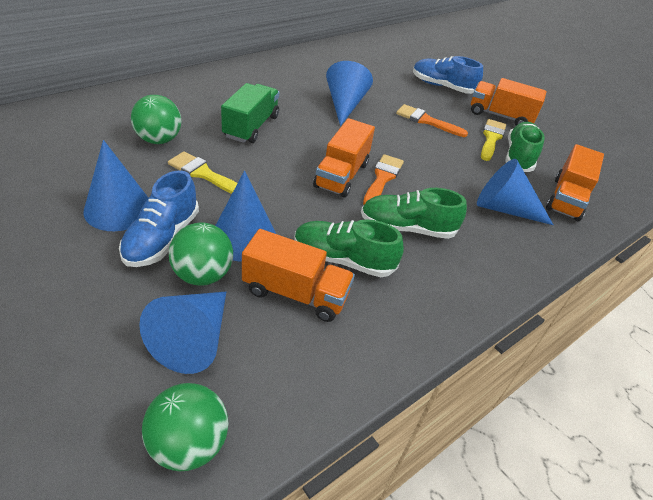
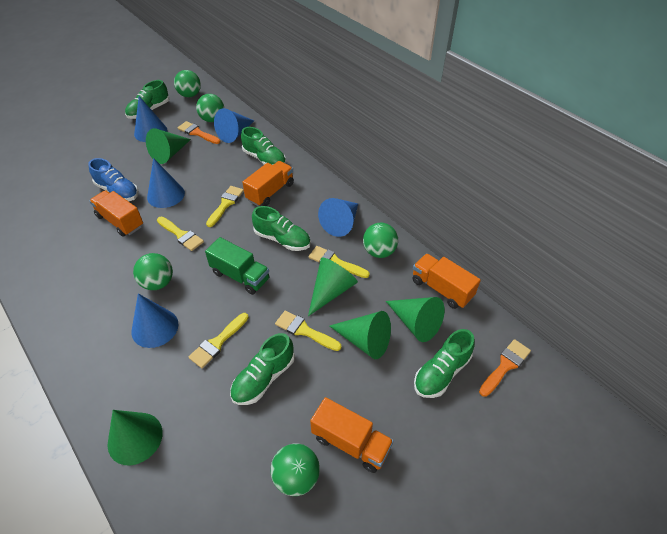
blue shoe: 2 -> 1
green ball: 3 -> 5
green cone: 0 -> 5
green shoe: 3 -> 5
yellow brush: 2 -> 5

